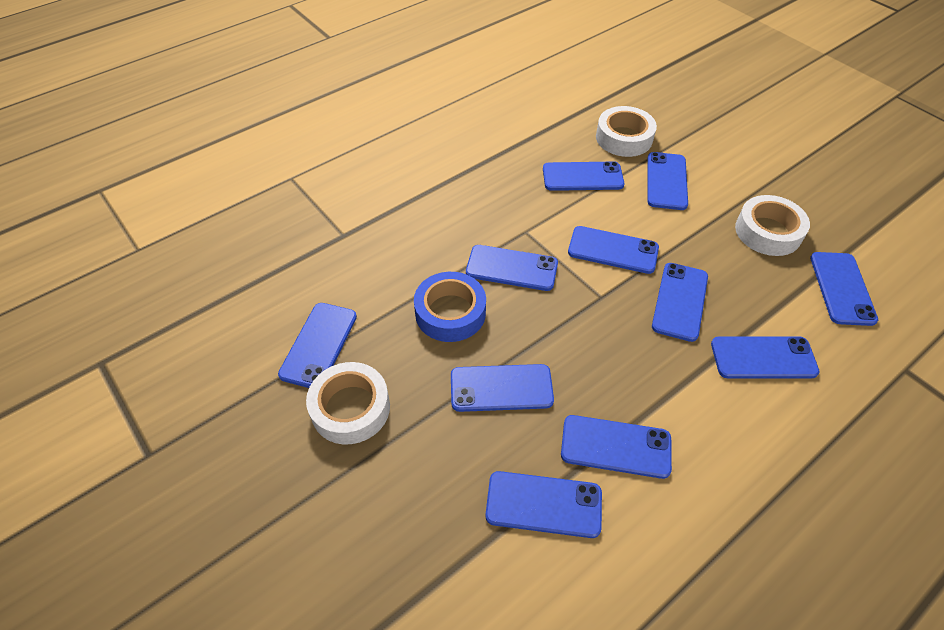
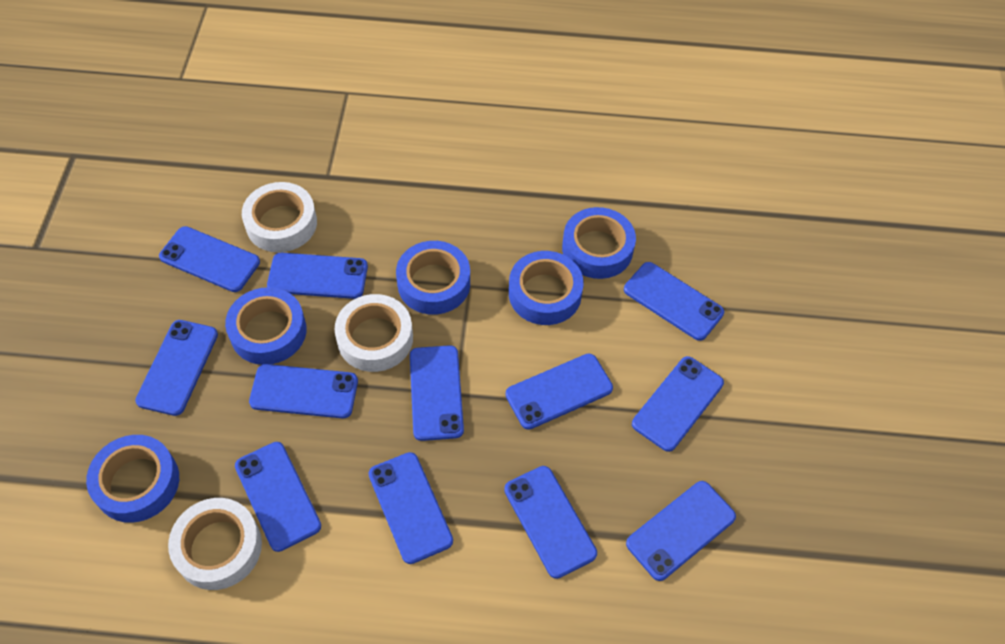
blue phone: 11 -> 12
blue tape: 1 -> 5

